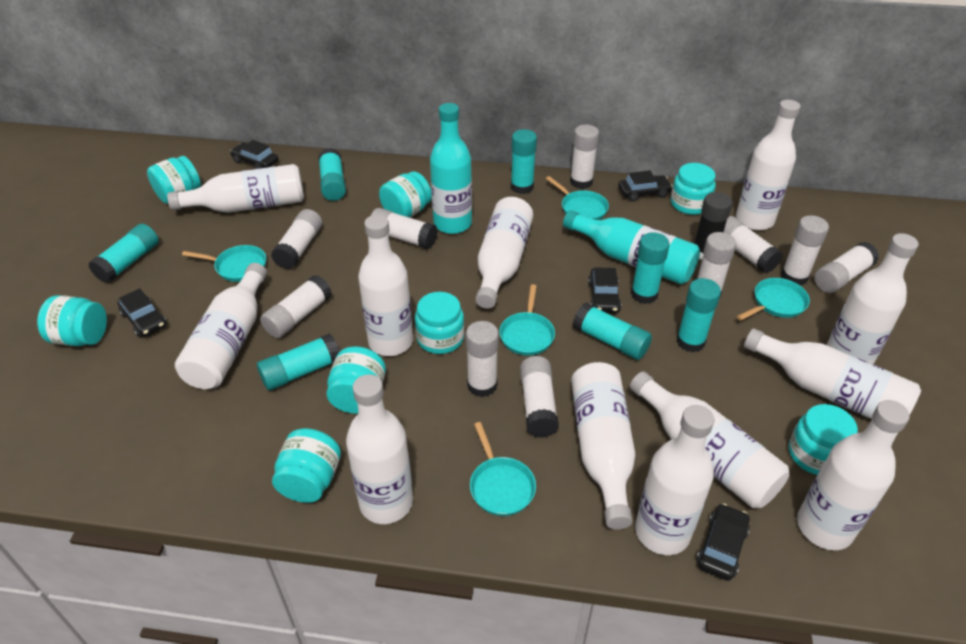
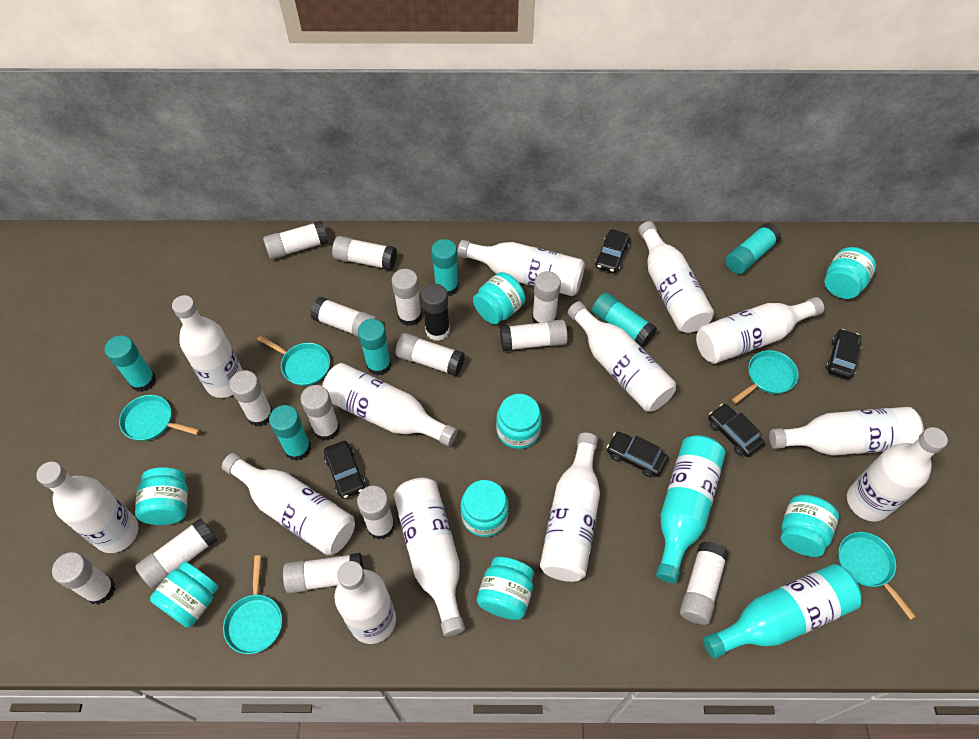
turquoise glue stick: 7 -> 6
white bottle: 12 -> 13
white glue stick: 10 -> 14

